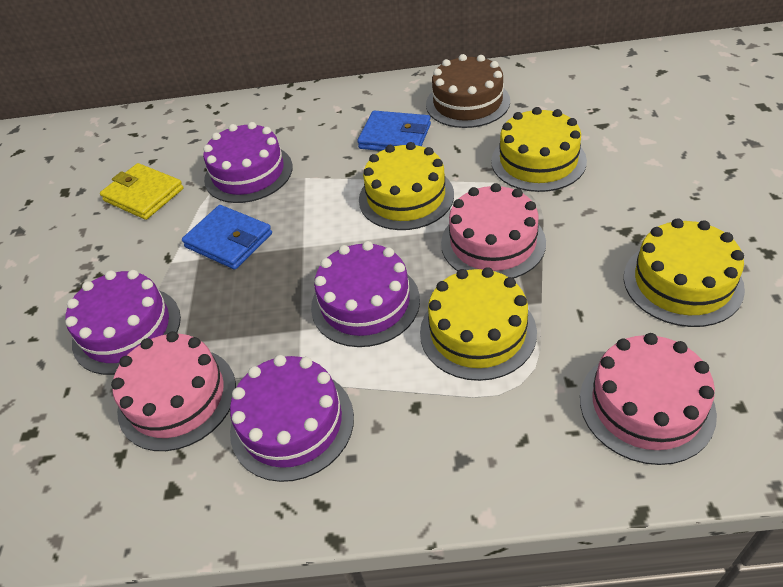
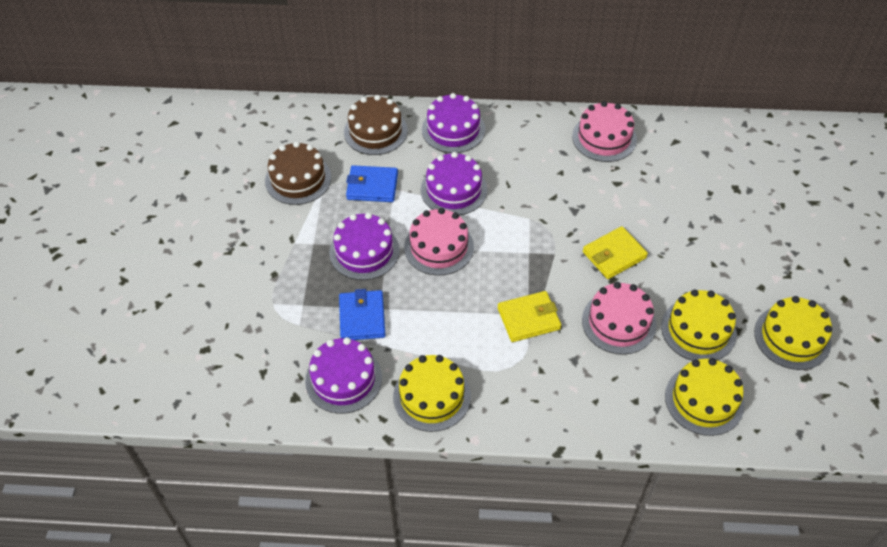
brown cake: 1 -> 2
yellow wallet: 1 -> 2

